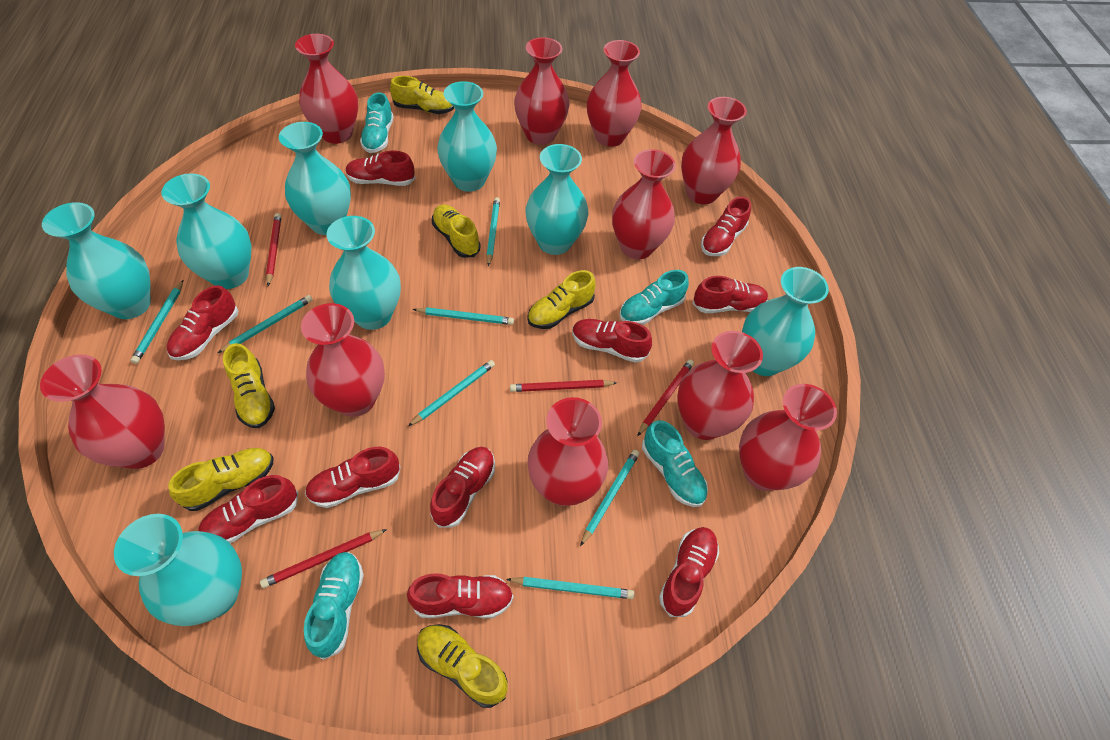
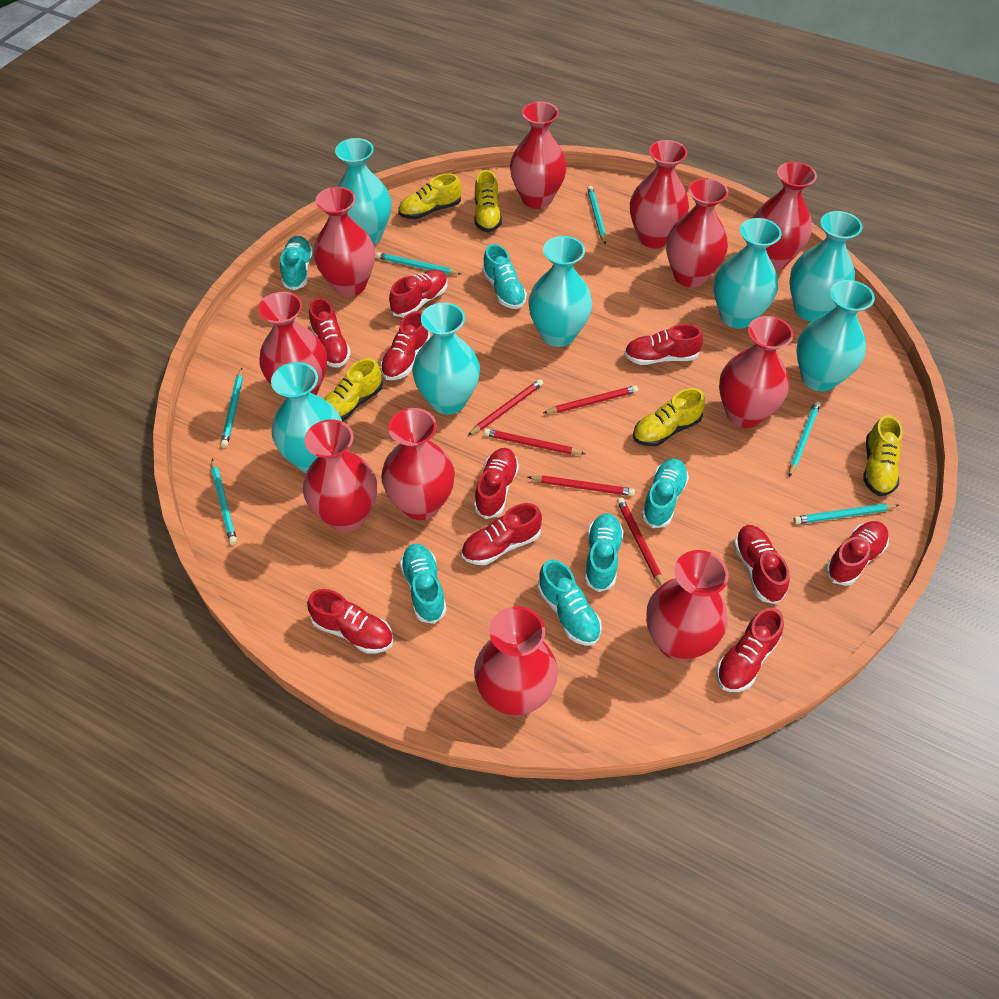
red pencil: 4 -> 5
red vase: 10 -> 11
turquoise pencil: 7 -> 6
turquoise shoe: 4 -> 6
turquoise vase: 8 -> 7
yellow shoe: 6 -> 5

